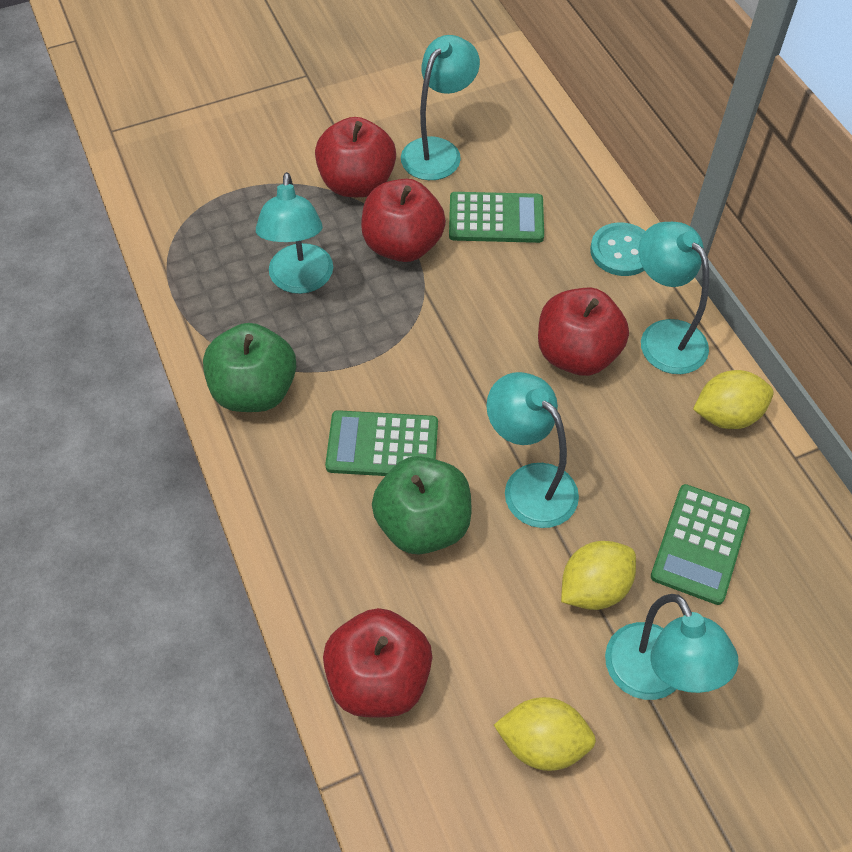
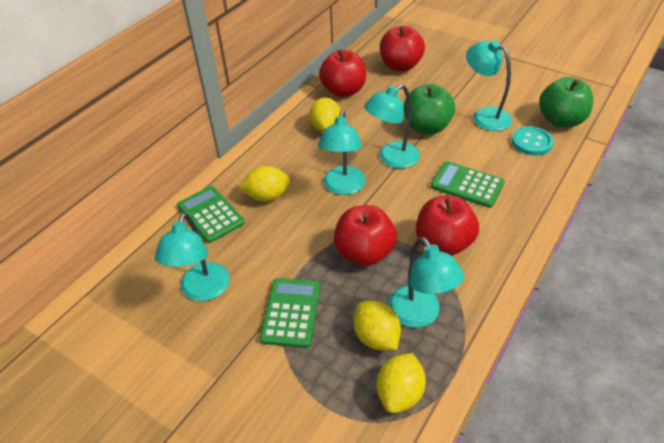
yellow lemon: 3 -> 4

